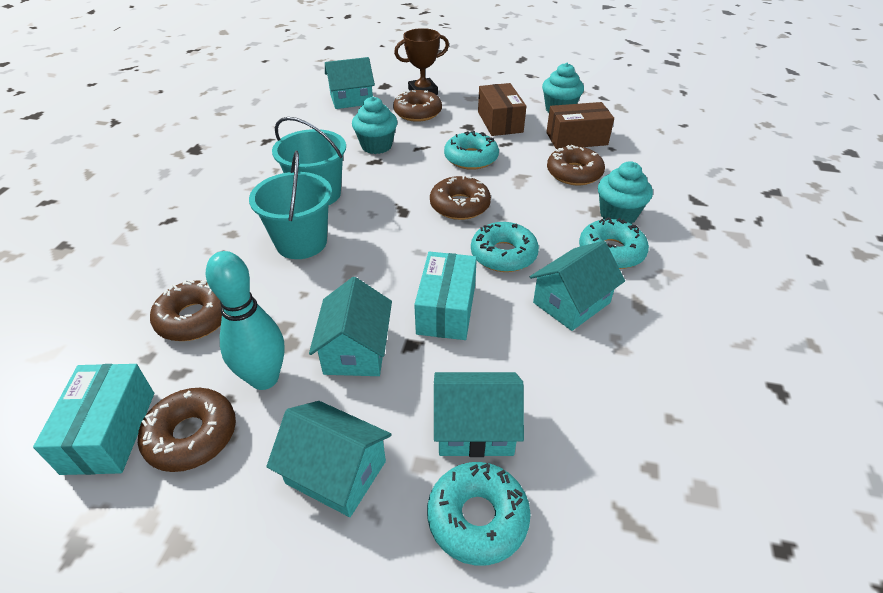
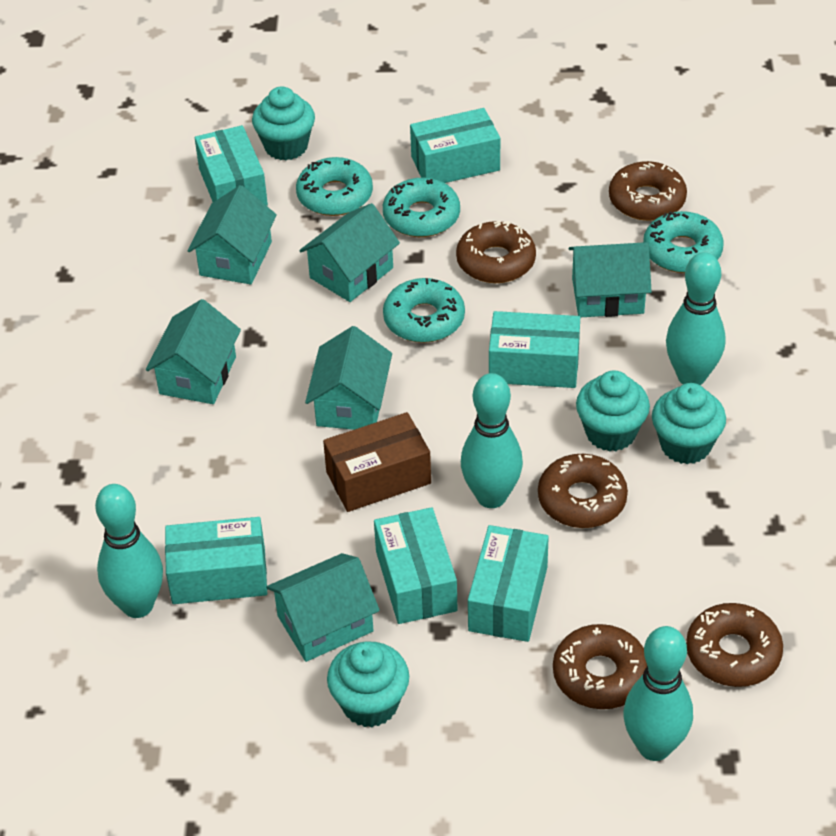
brown box: 2 -> 1
brown trophy: 1 -> 0
turquoise bowling pin: 1 -> 4
turquoise box: 2 -> 6
turquoise bucket: 2 -> 0
turquoise cupcake: 3 -> 4
turquoise house: 5 -> 6

